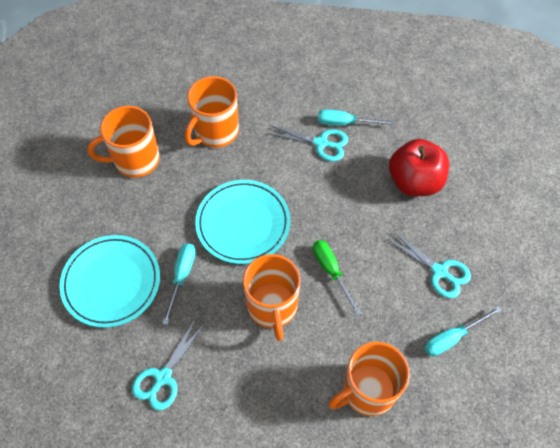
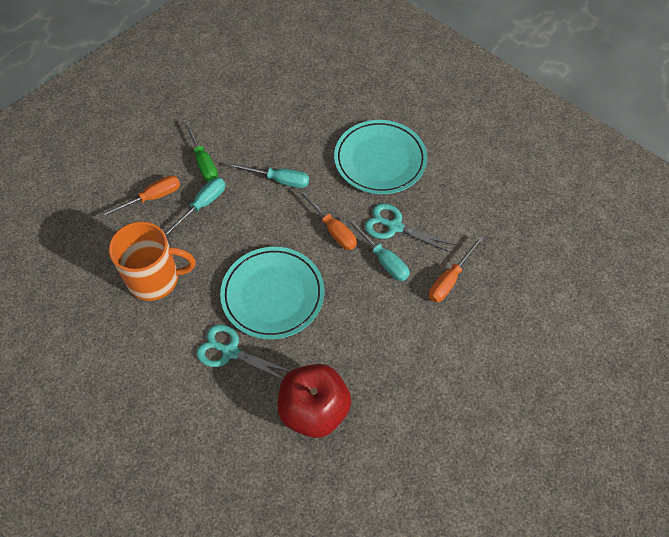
orange mug: 4 -> 1
orange screwdriver: 0 -> 3
turquoise scissors: 3 -> 2

